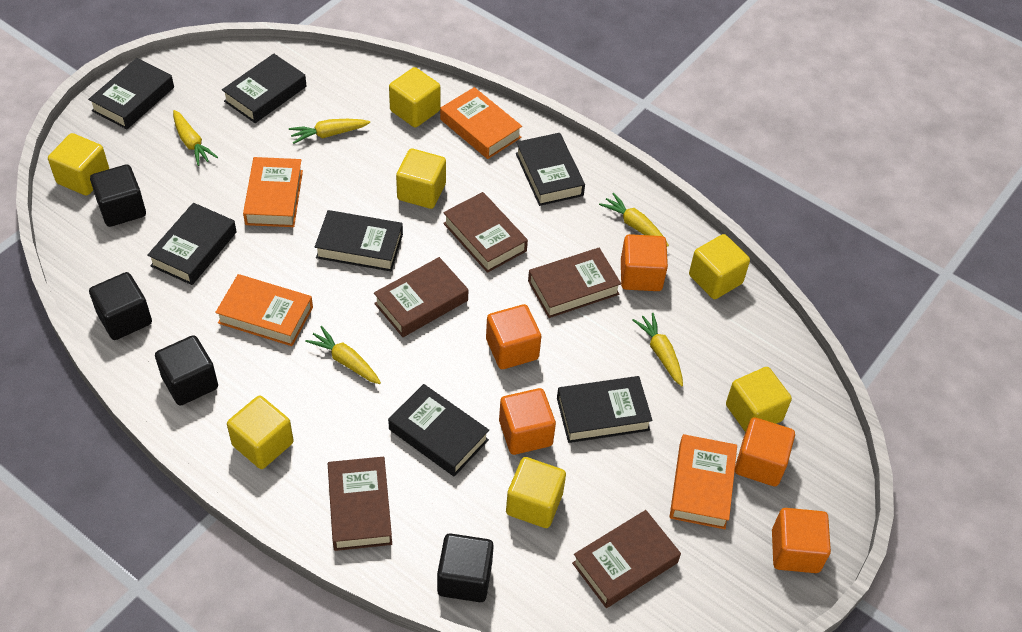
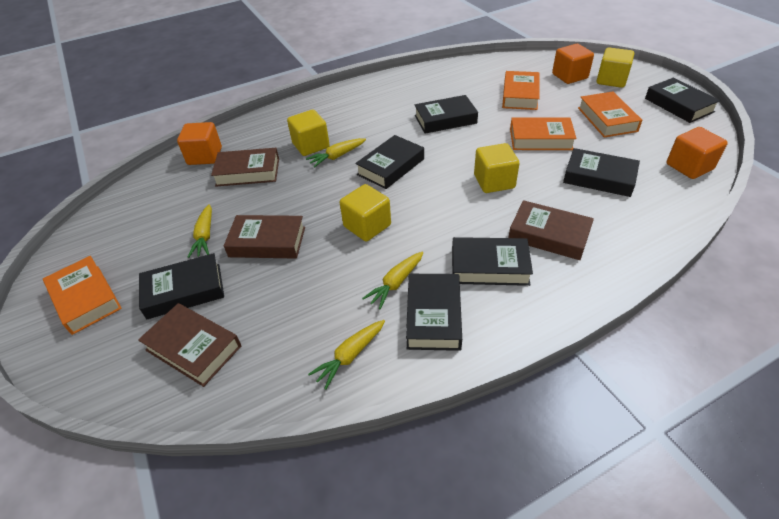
black cube: 4 -> 0
brown book: 5 -> 4
orange cube: 5 -> 3
yellow carrot: 5 -> 4
yellow cube: 7 -> 4

